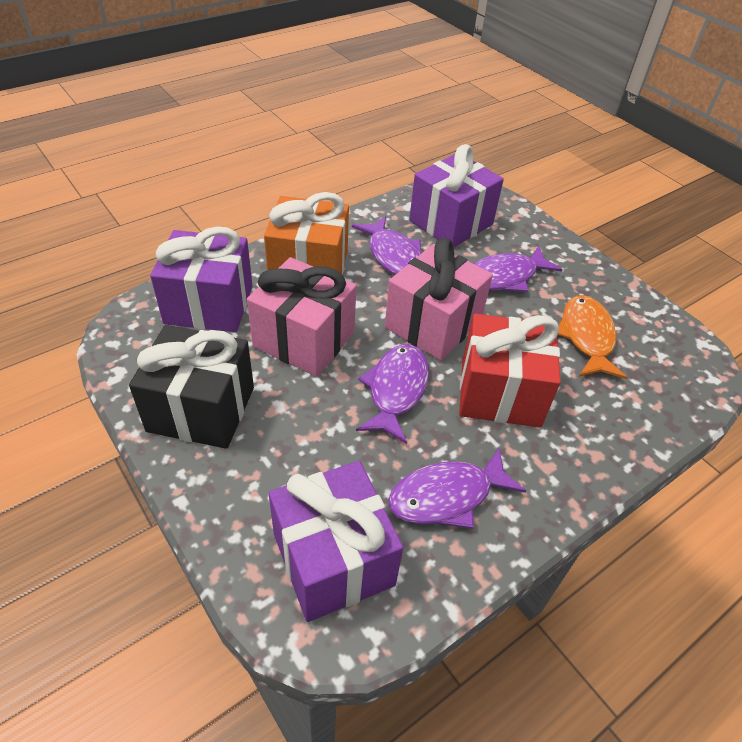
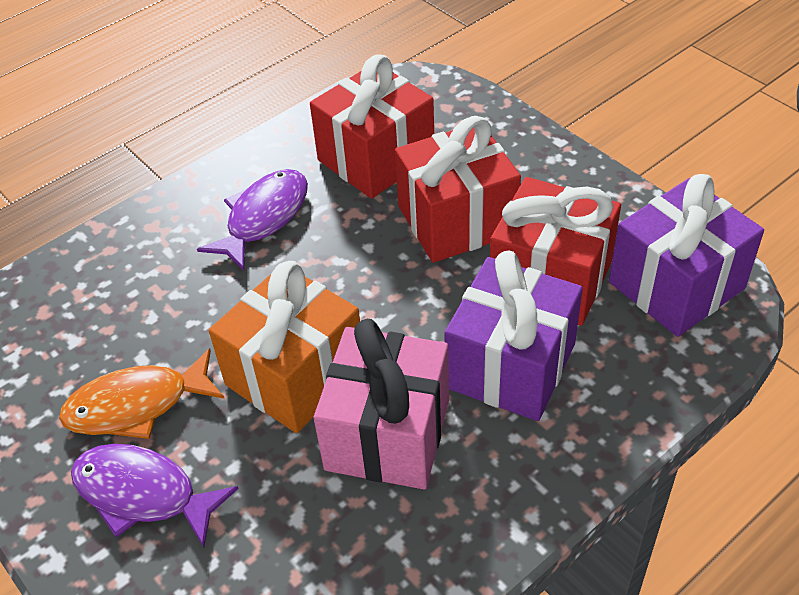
black gift: 1 -> 0
pink gift: 2 -> 1
purple fish: 4 -> 2
purple gift: 3 -> 2
red gift: 1 -> 3

